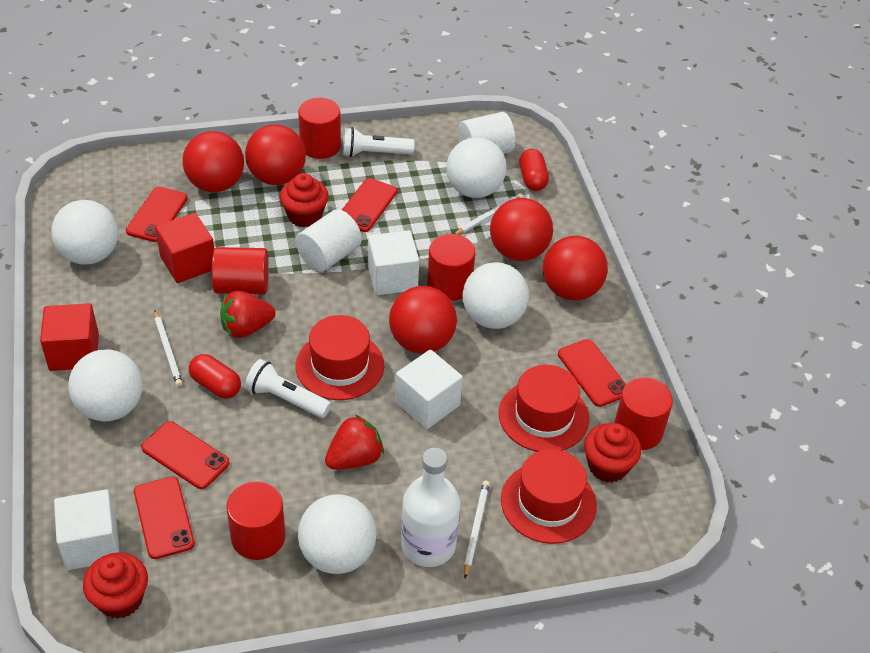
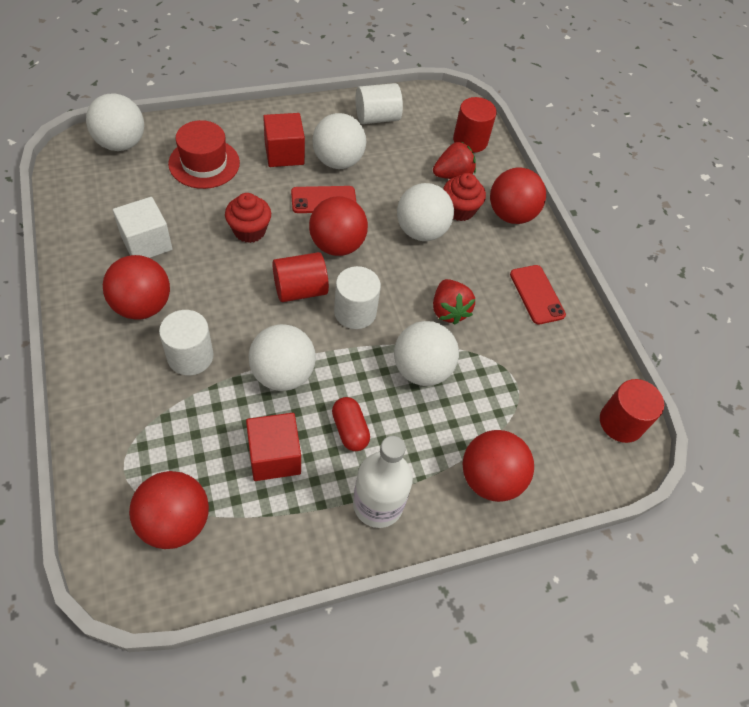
red capsule: 2 -> 1
red cupcake: 3 -> 2
red cylinder: 5 -> 3
red hat: 3 -> 1
red phone: 5 -> 2
white cube: 3 -> 1
white cylinder: 2 -> 3
white flashlight: 2 -> 0
white pencil: 3 -> 0

